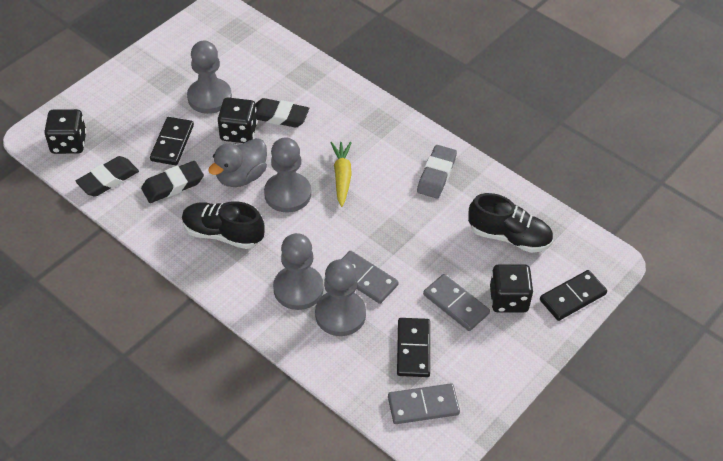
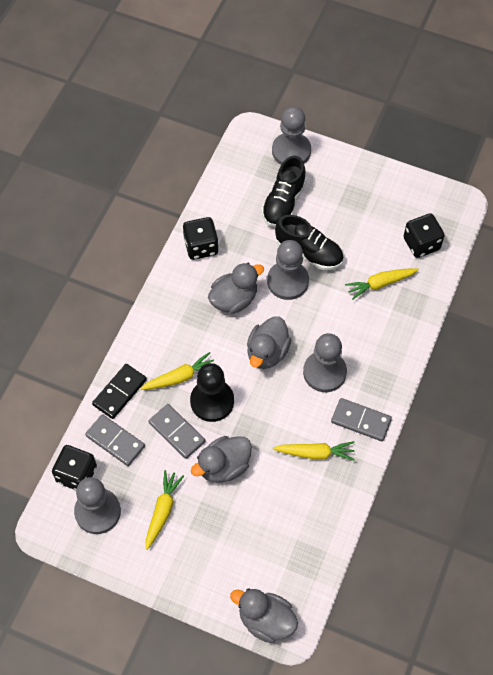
black domino: 3 -> 1
black eraser: 3 -> 0
black pawn: 0 -> 1
grey duck: 1 -> 4
grey eraser: 1 -> 0
yellow carrot: 1 -> 4

